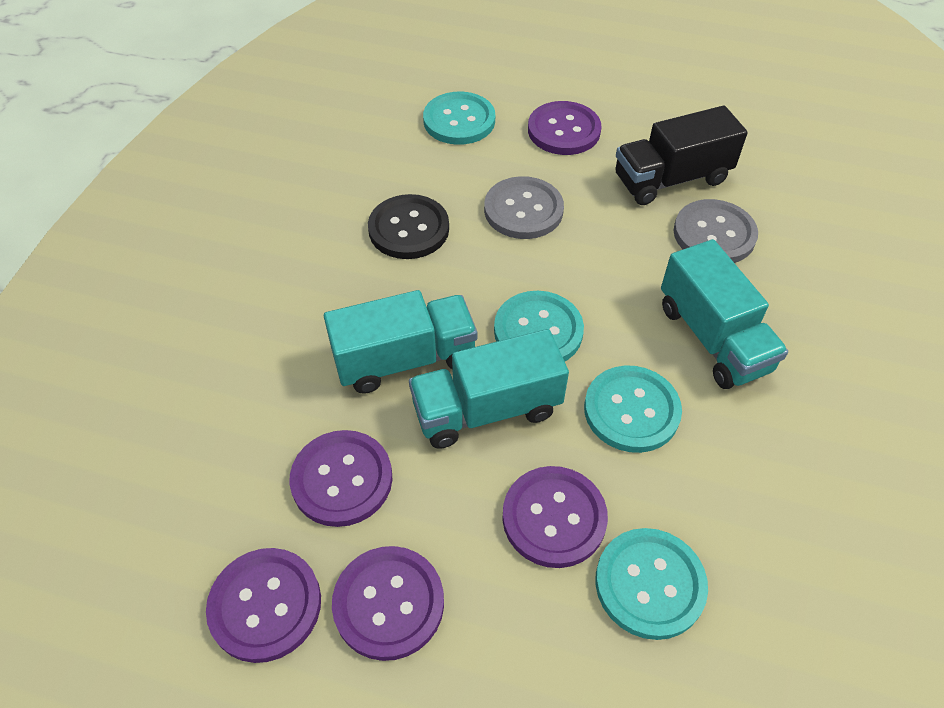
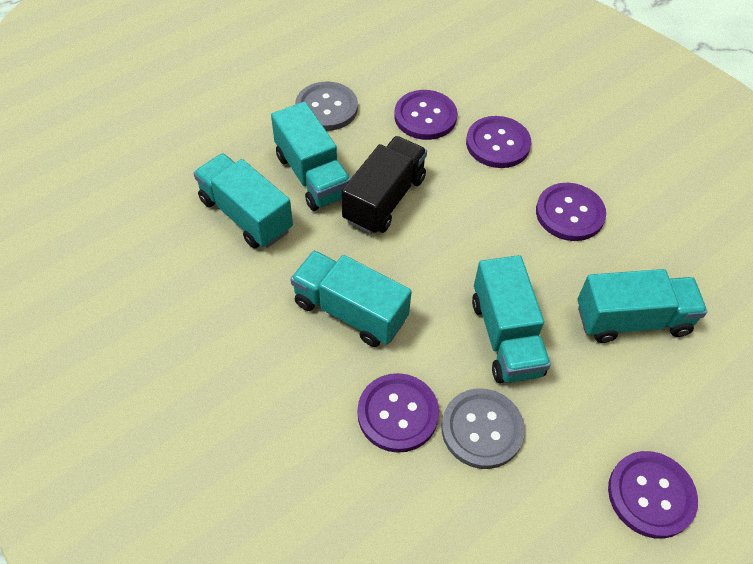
black button: 1 -> 0
turquoise button: 4 -> 0
turquoise truck: 3 -> 5

